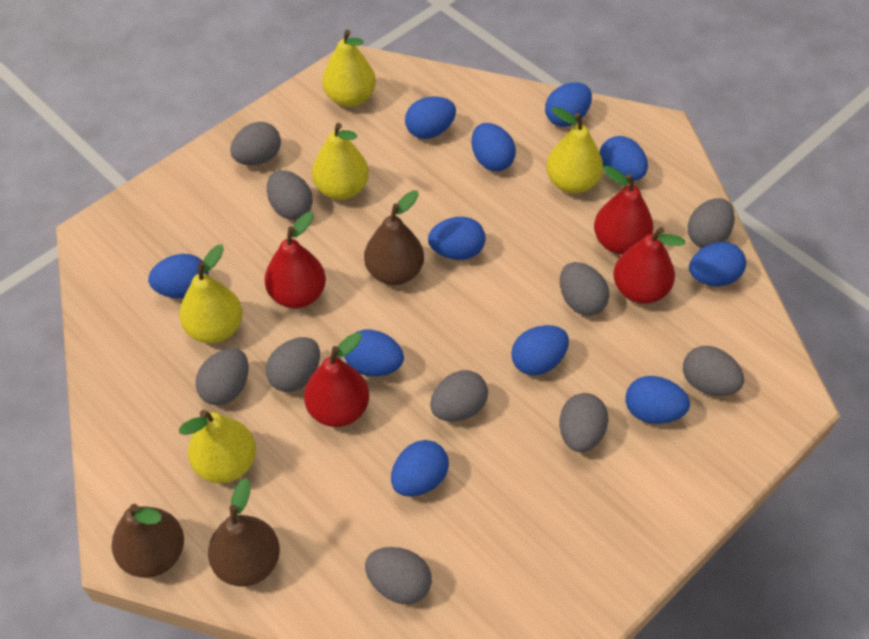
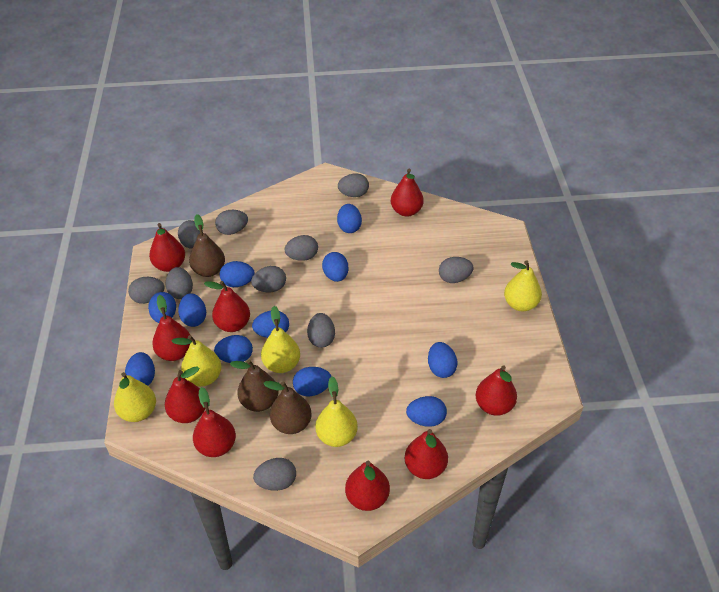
red pear: 4 -> 9

